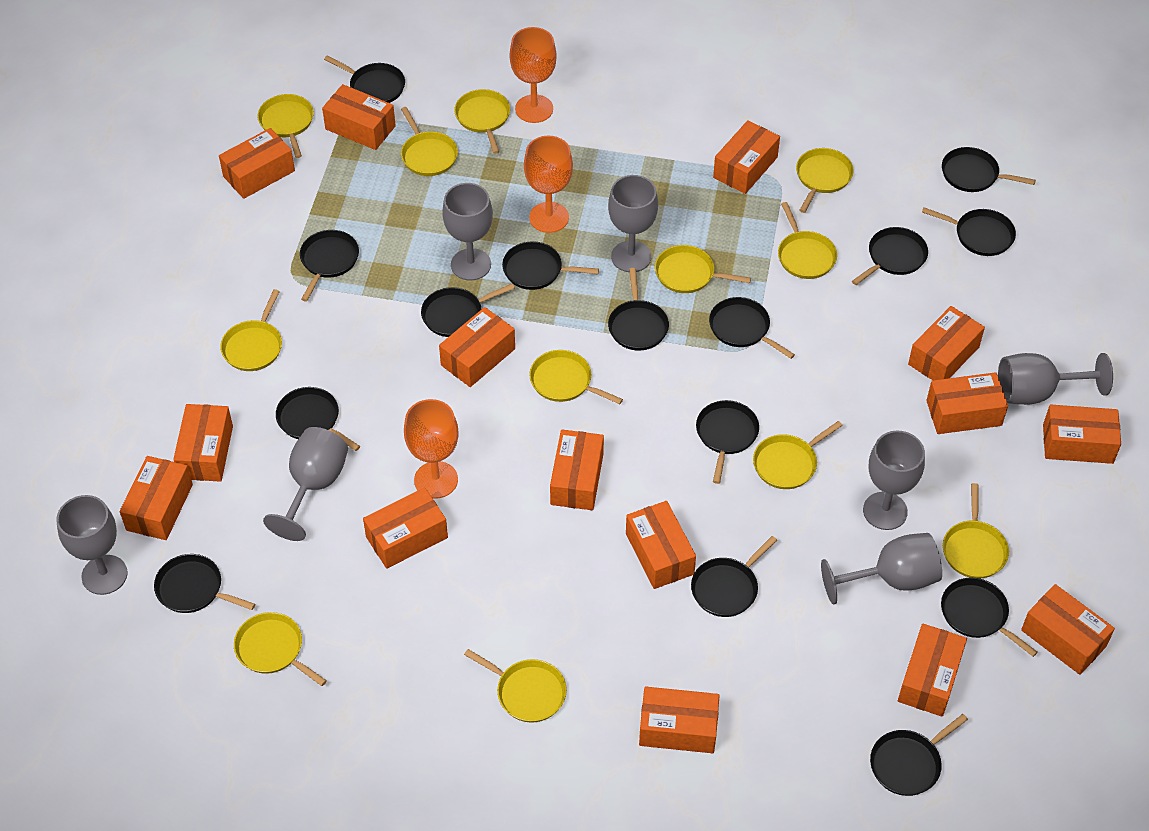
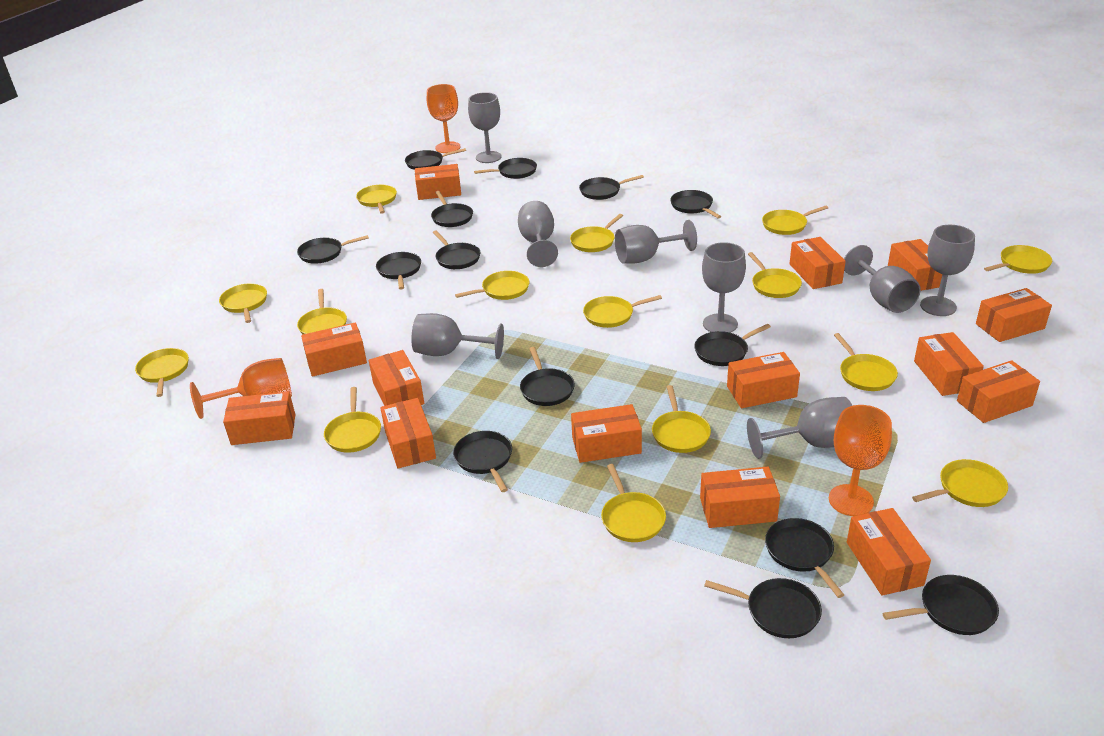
black pan: 15 -> 14
grey goblet: 7 -> 8
orange box: 15 -> 14
yellow pan: 12 -> 15

